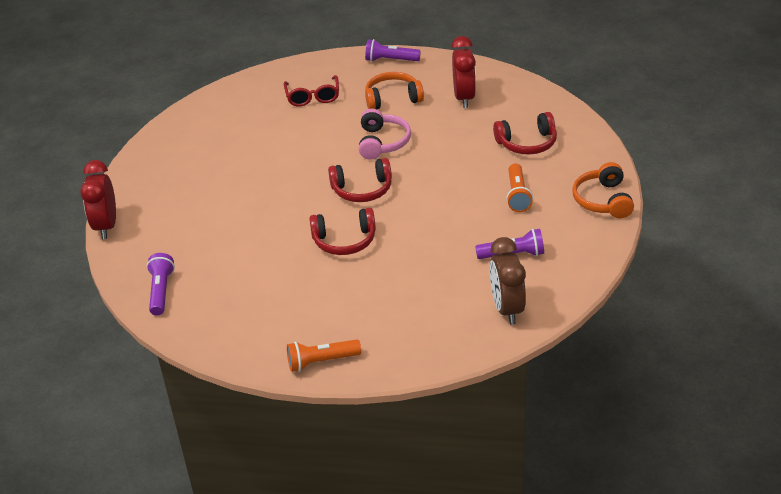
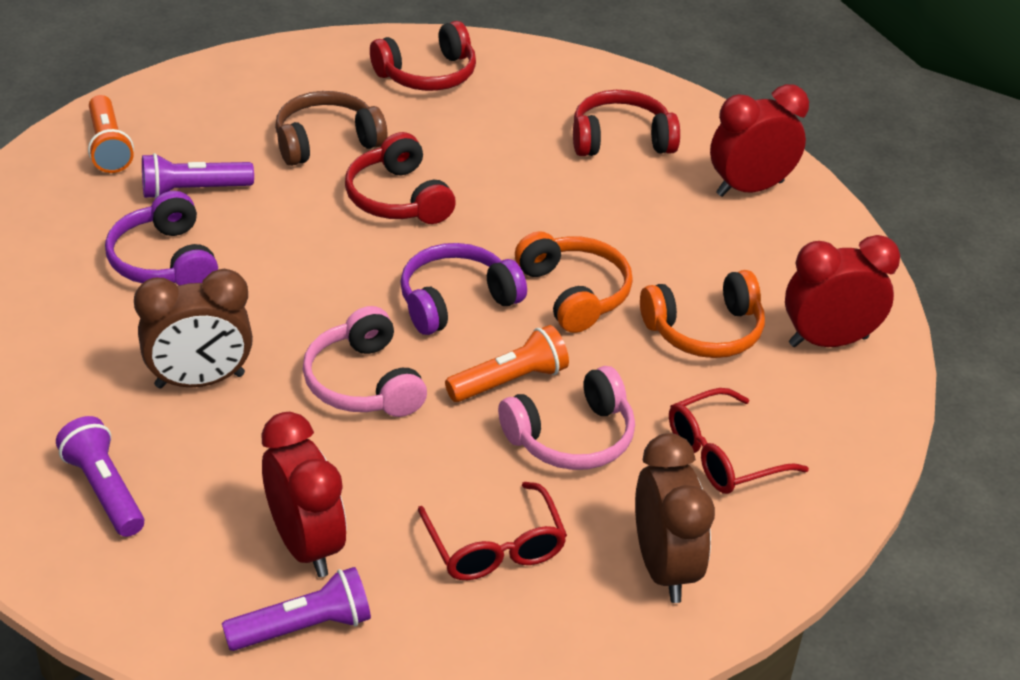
brown clock: 1 -> 2
brown headphones: 0 -> 1
pink headphones: 1 -> 2
purple headphones: 0 -> 2
red clock: 2 -> 3
red glasses: 1 -> 2

